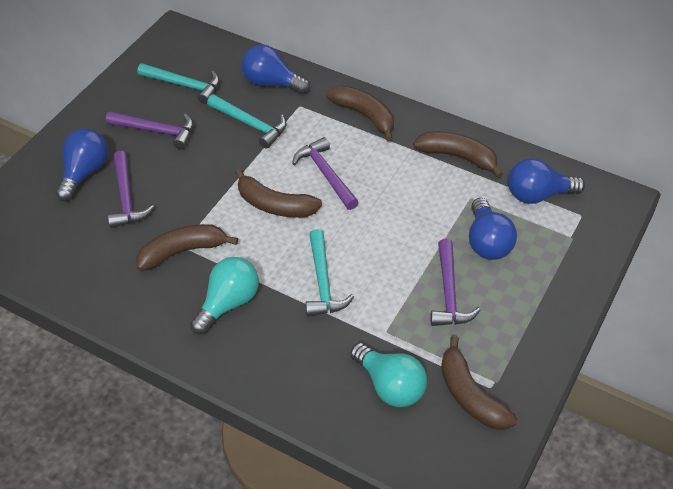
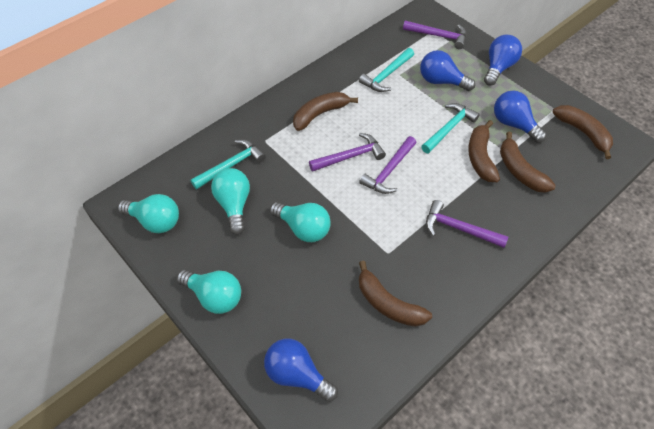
turquoise light bulb: 2 -> 4

